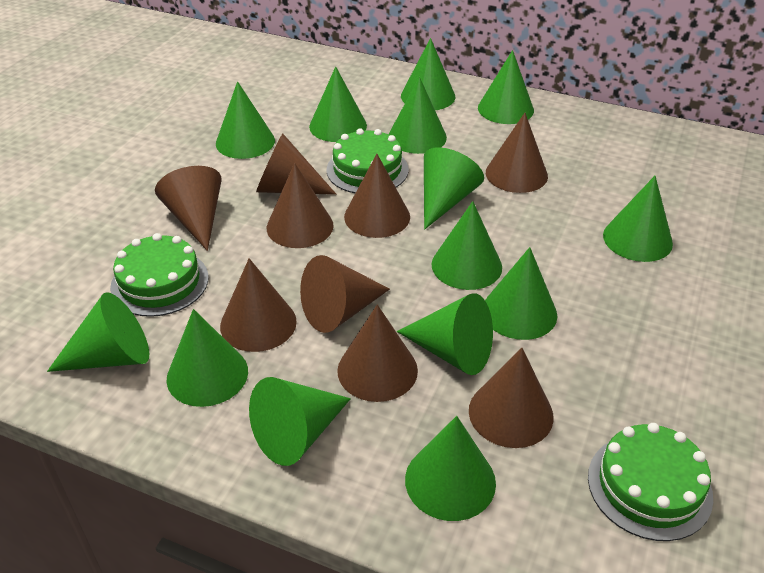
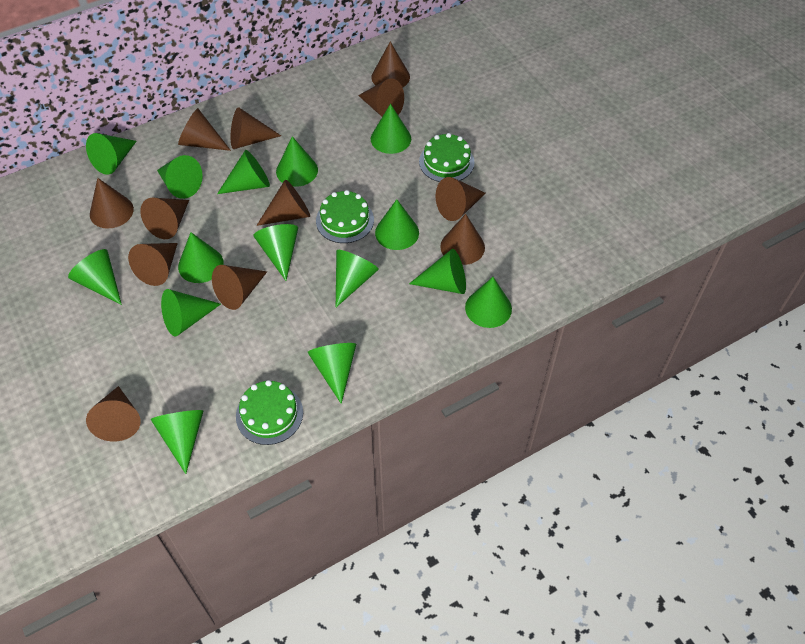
brown cone: 9 -> 12
green cone: 14 -> 15

